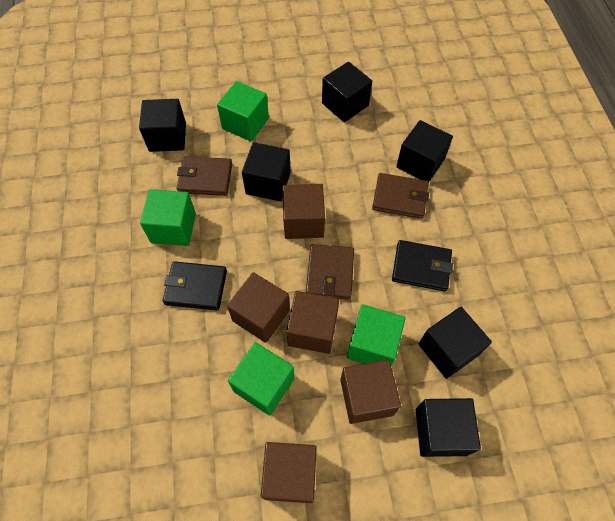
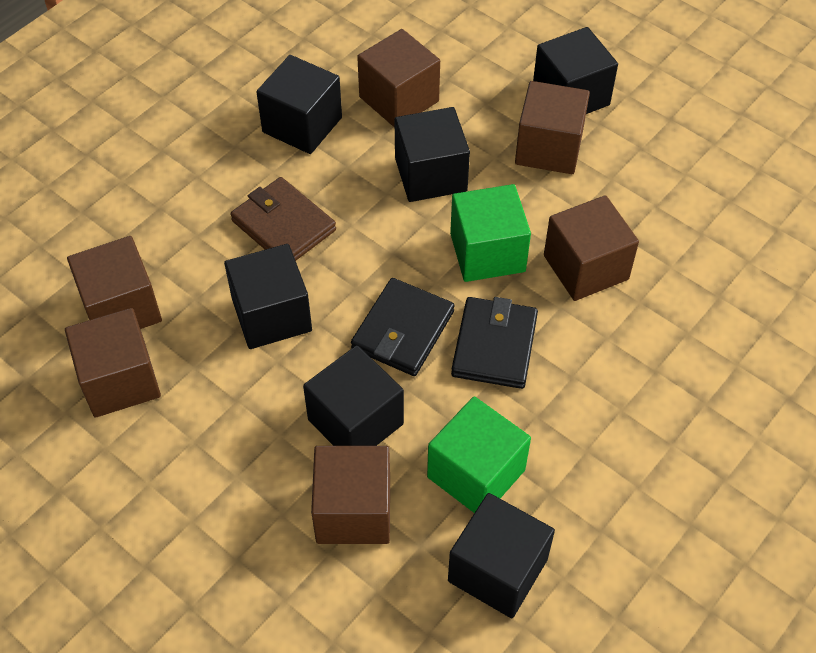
brown cube: 5 -> 6
brown wallet: 3 -> 1
green cube: 4 -> 2

